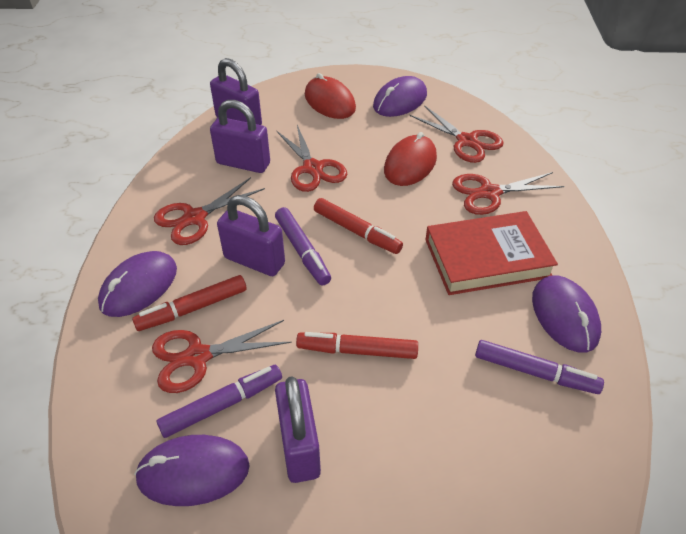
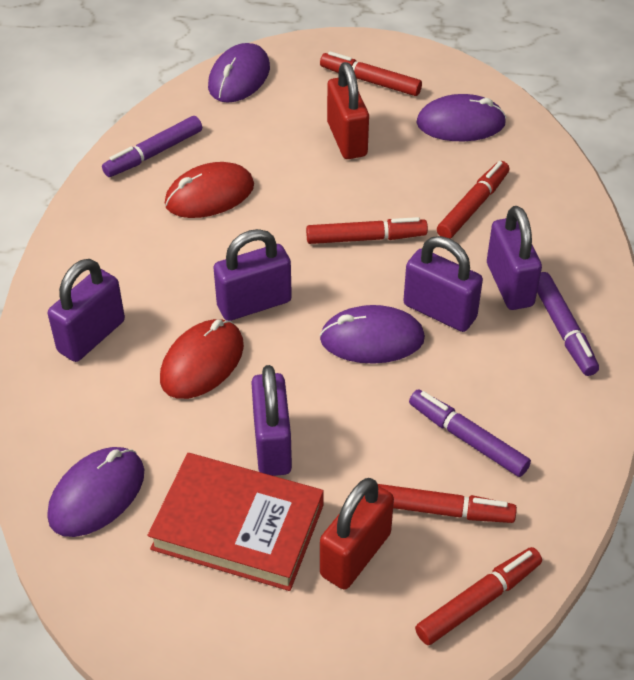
purple padlock: 4 -> 5
red marker: 3 -> 5
red padlock: 0 -> 2
red scissors: 5 -> 0

